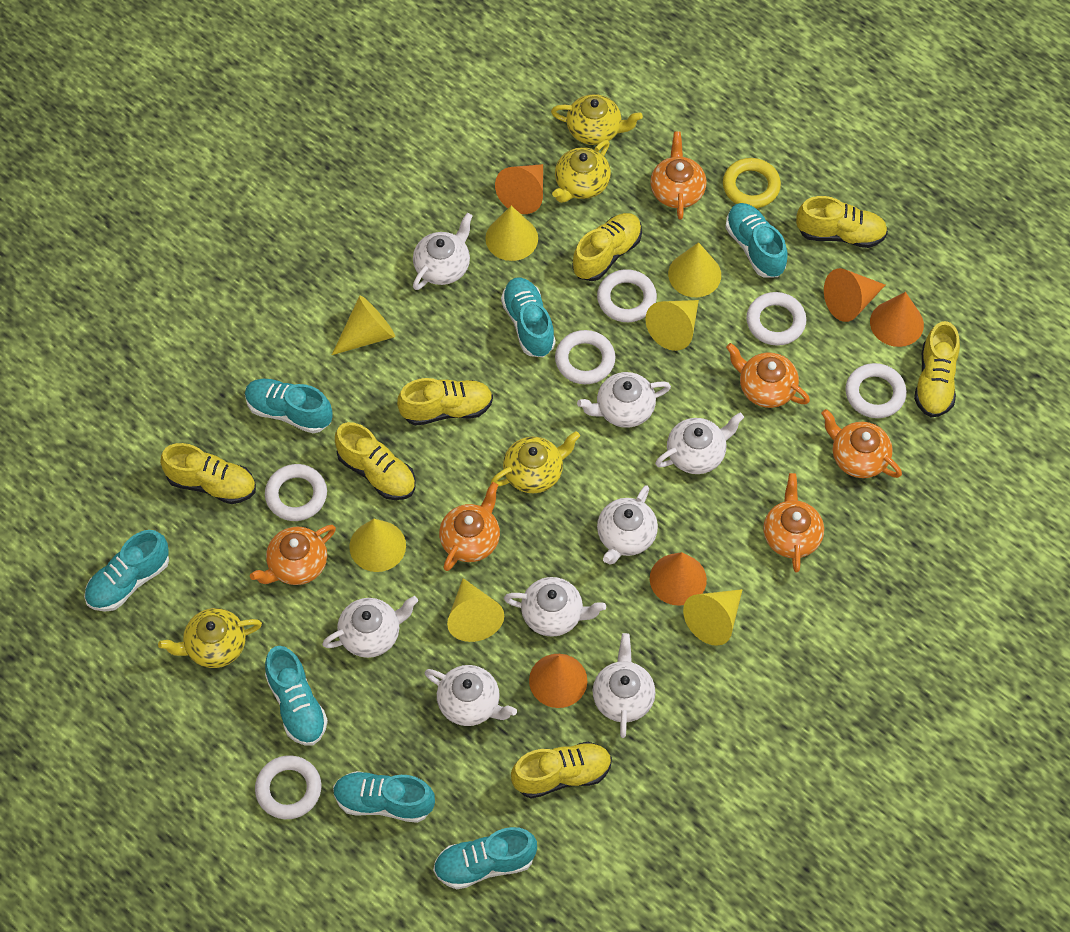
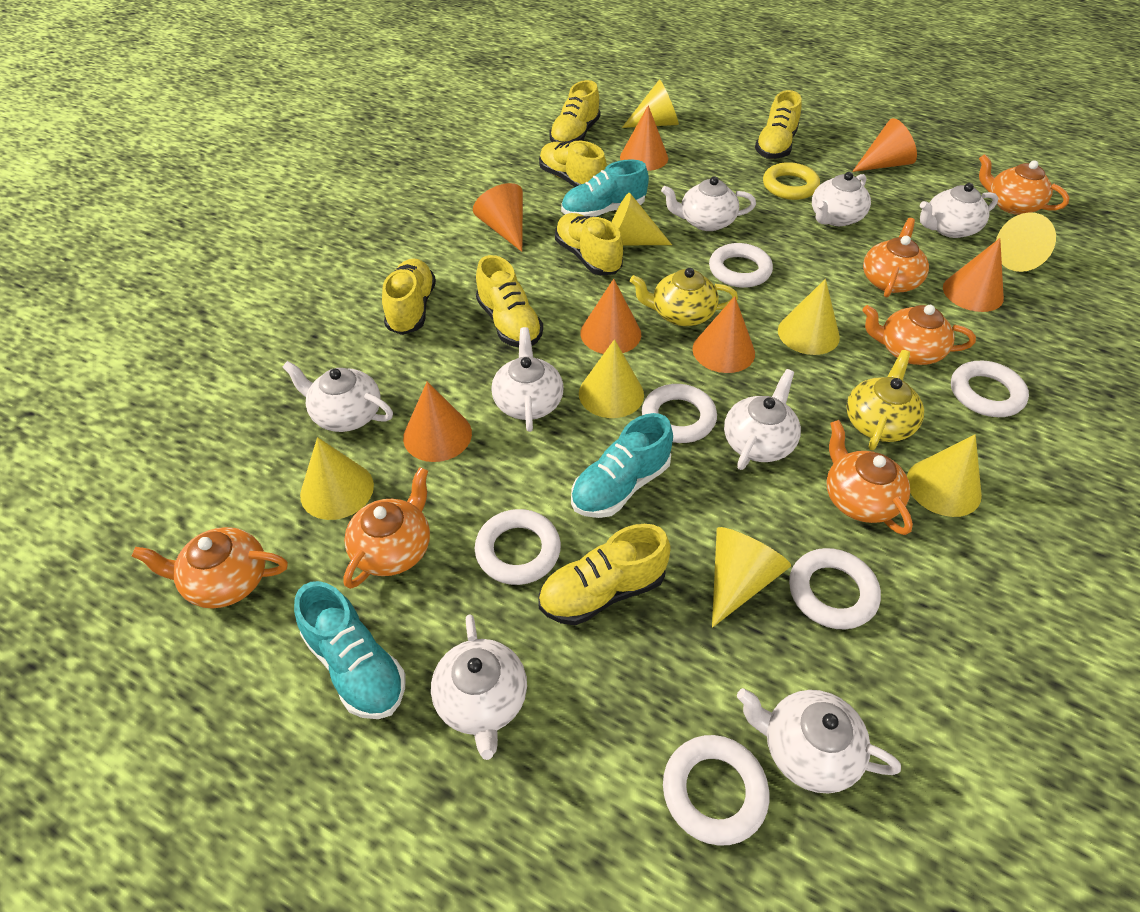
orange cone: 5 -> 7
turquoise shoe: 7 -> 3
yellow cone: 7 -> 8
yellow teapot: 4 -> 2

